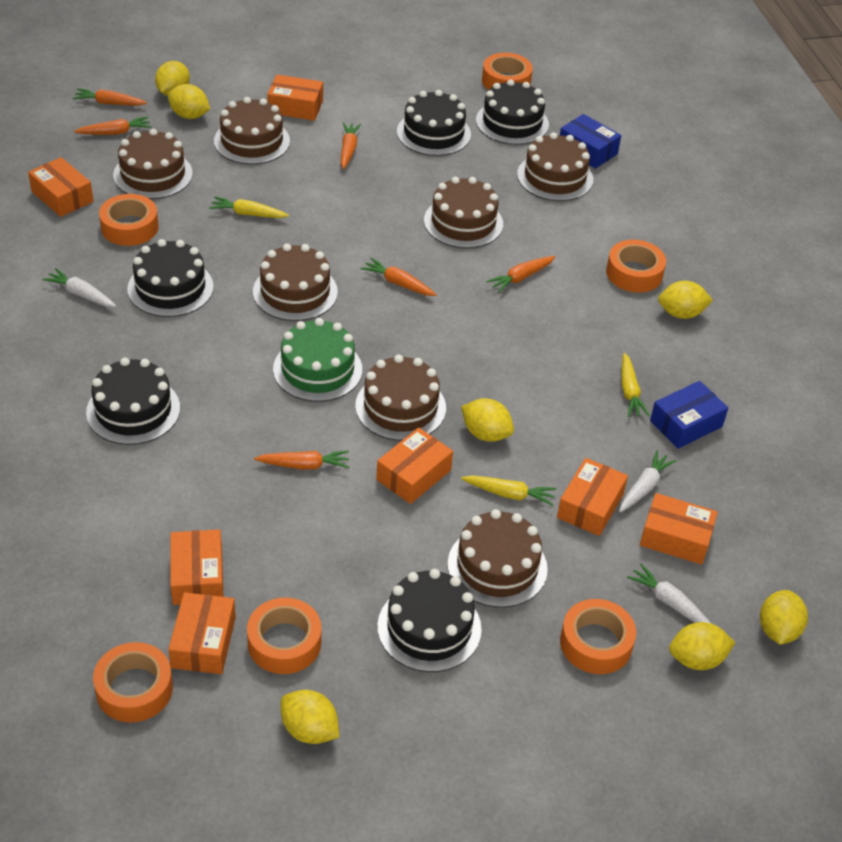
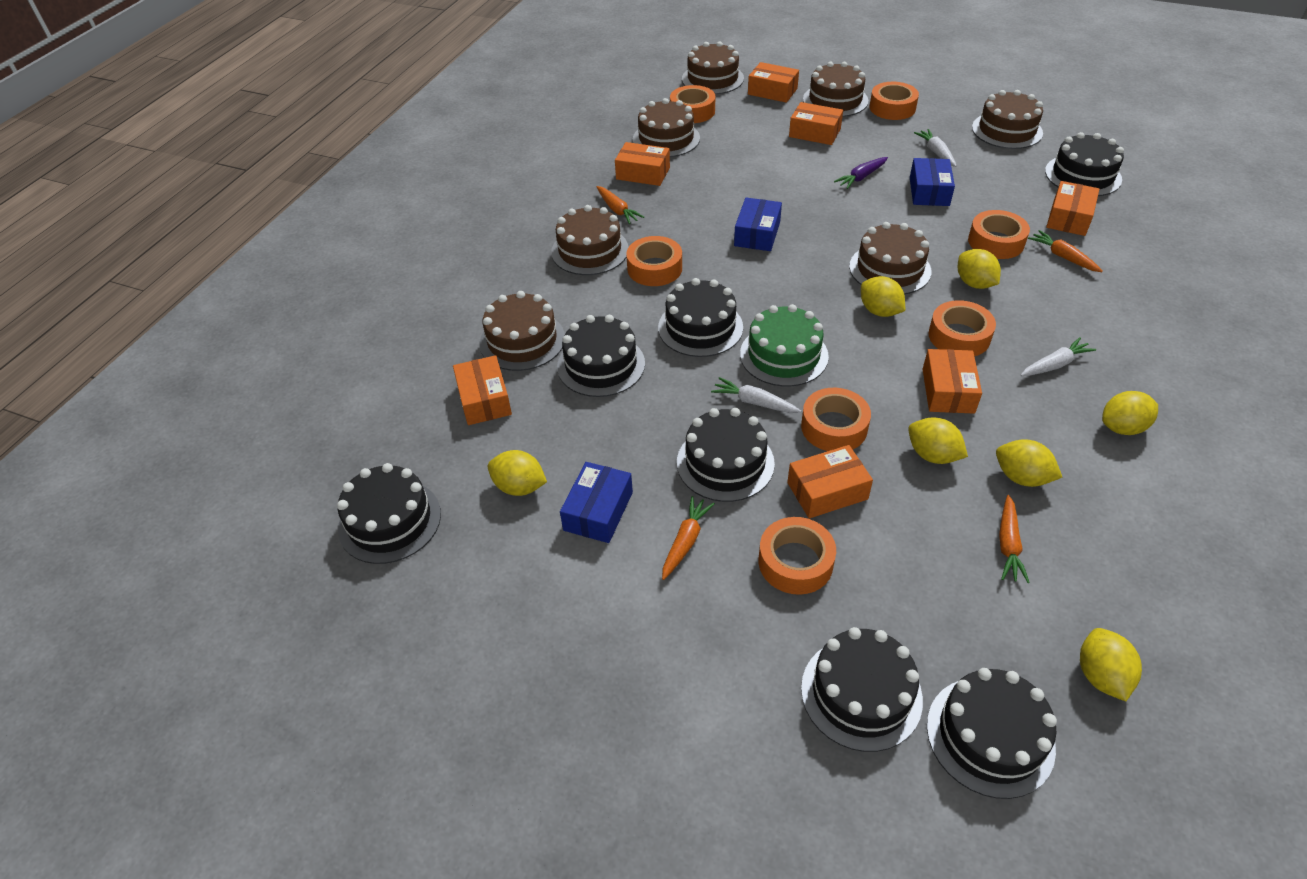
black cake: 5 -> 7
blue box: 2 -> 3
orange carrot: 6 -> 4
orange tape: 6 -> 7
purple carrot: 0 -> 1
yellow carrot: 3 -> 0

